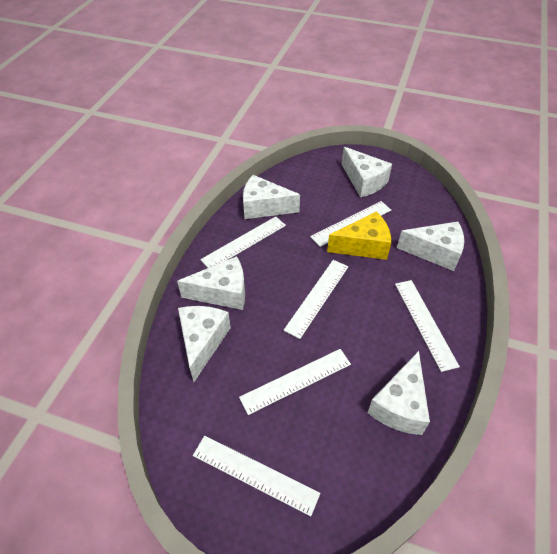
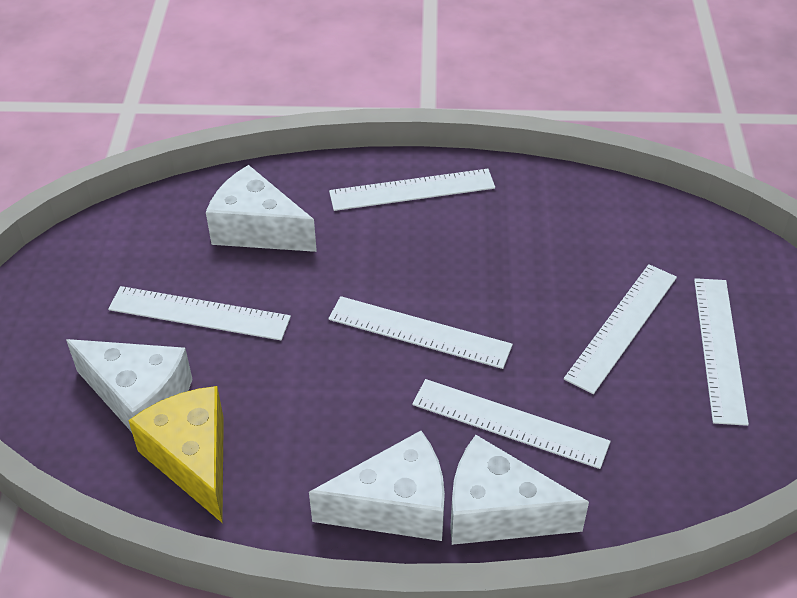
white cheese: 6 -> 4

